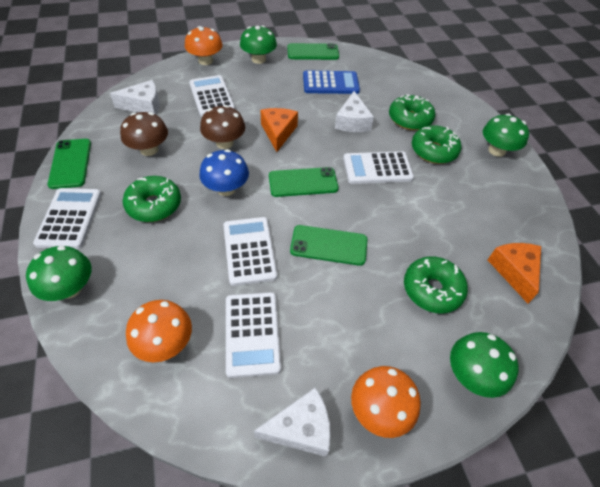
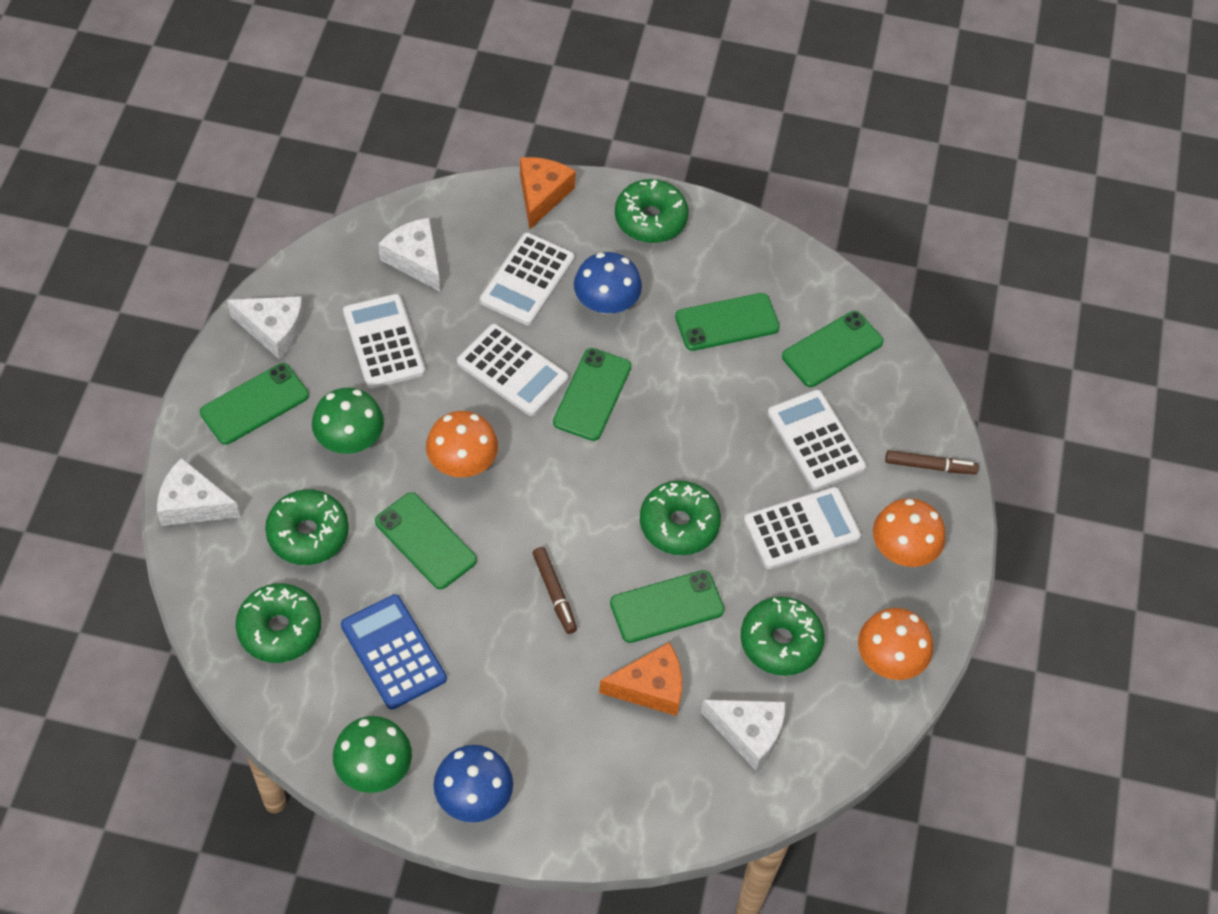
blue mushroom: 1 -> 2
brown marker: 0 -> 2
brown mushroom: 2 -> 0
green donut: 4 -> 5
green mushroom: 4 -> 2
green phone: 4 -> 6
white cheese: 3 -> 4

